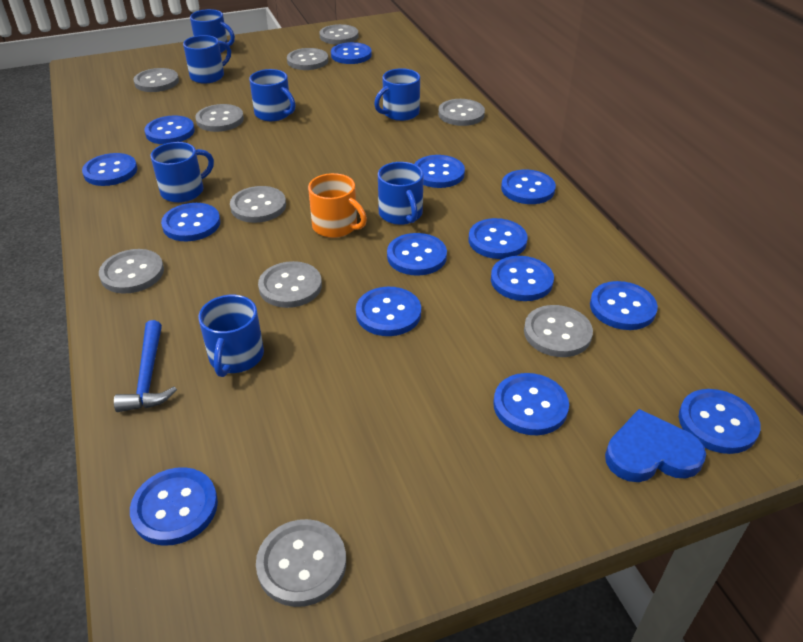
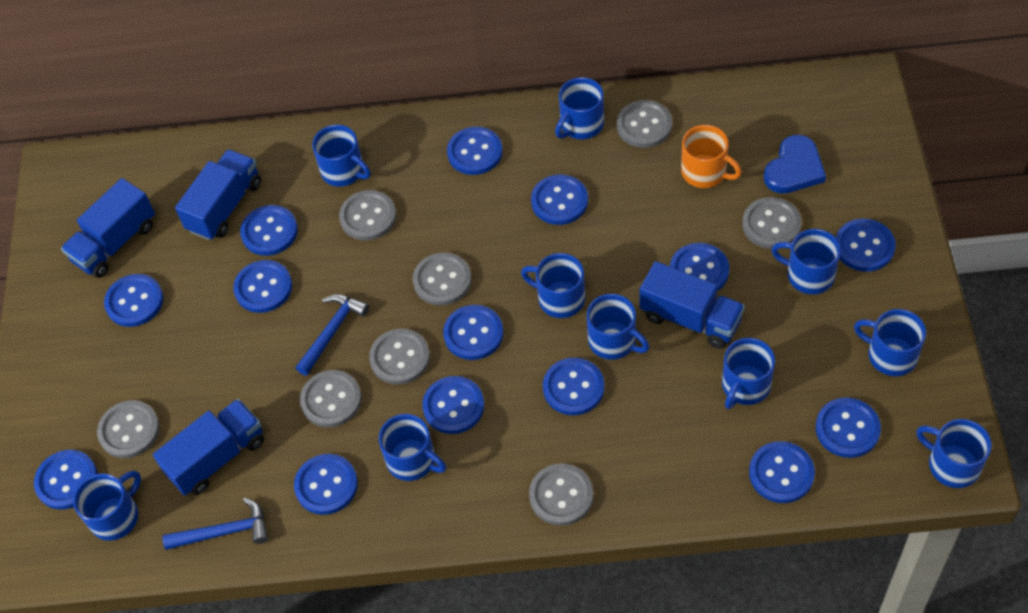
blue hammer: 1 -> 2
blue mug: 7 -> 10
blue truck: 0 -> 4
grey button: 10 -> 8

